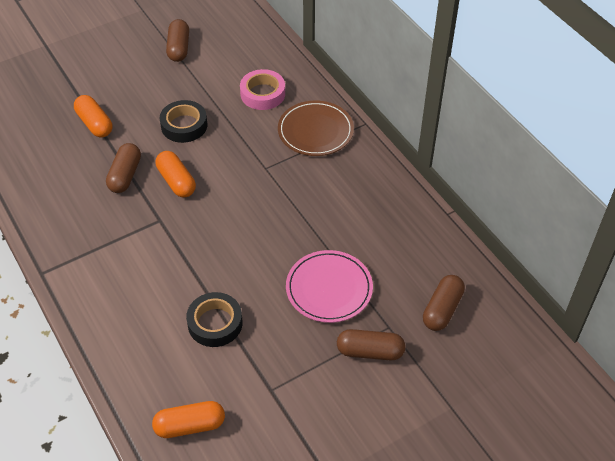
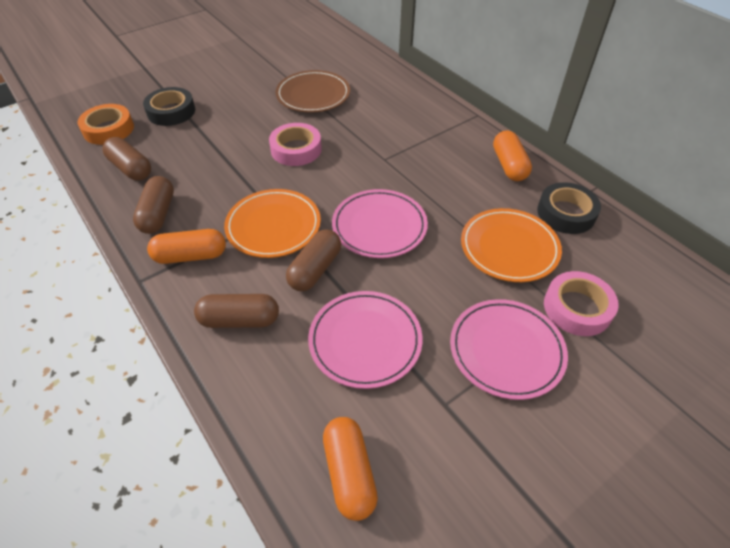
orange plate: 0 -> 2
orange tape: 0 -> 1
pink plate: 1 -> 3
pink tape: 1 -> 2

